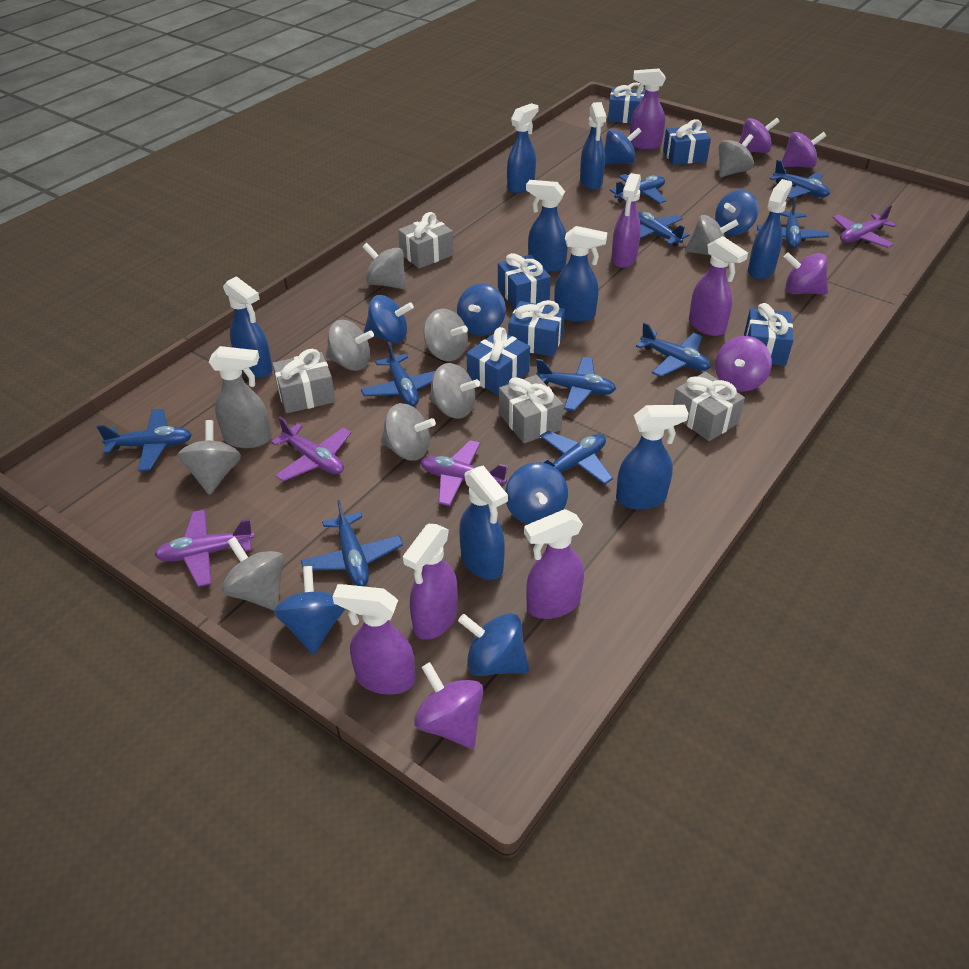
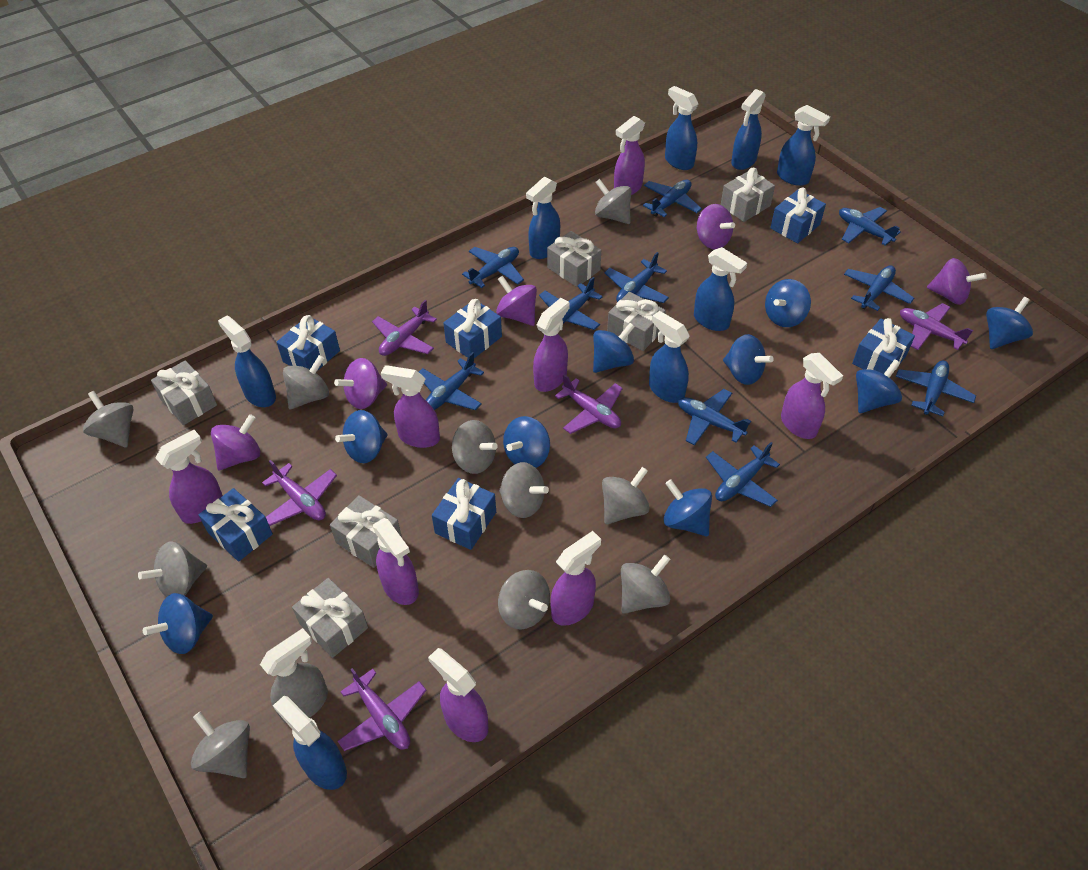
blue spinning top: 7 -> 9
grey gift: 4 -> 6
grey spinning top: 9 -> 10
purple plane: 4 -> 5
purple spray bottle: 6 -> 8

